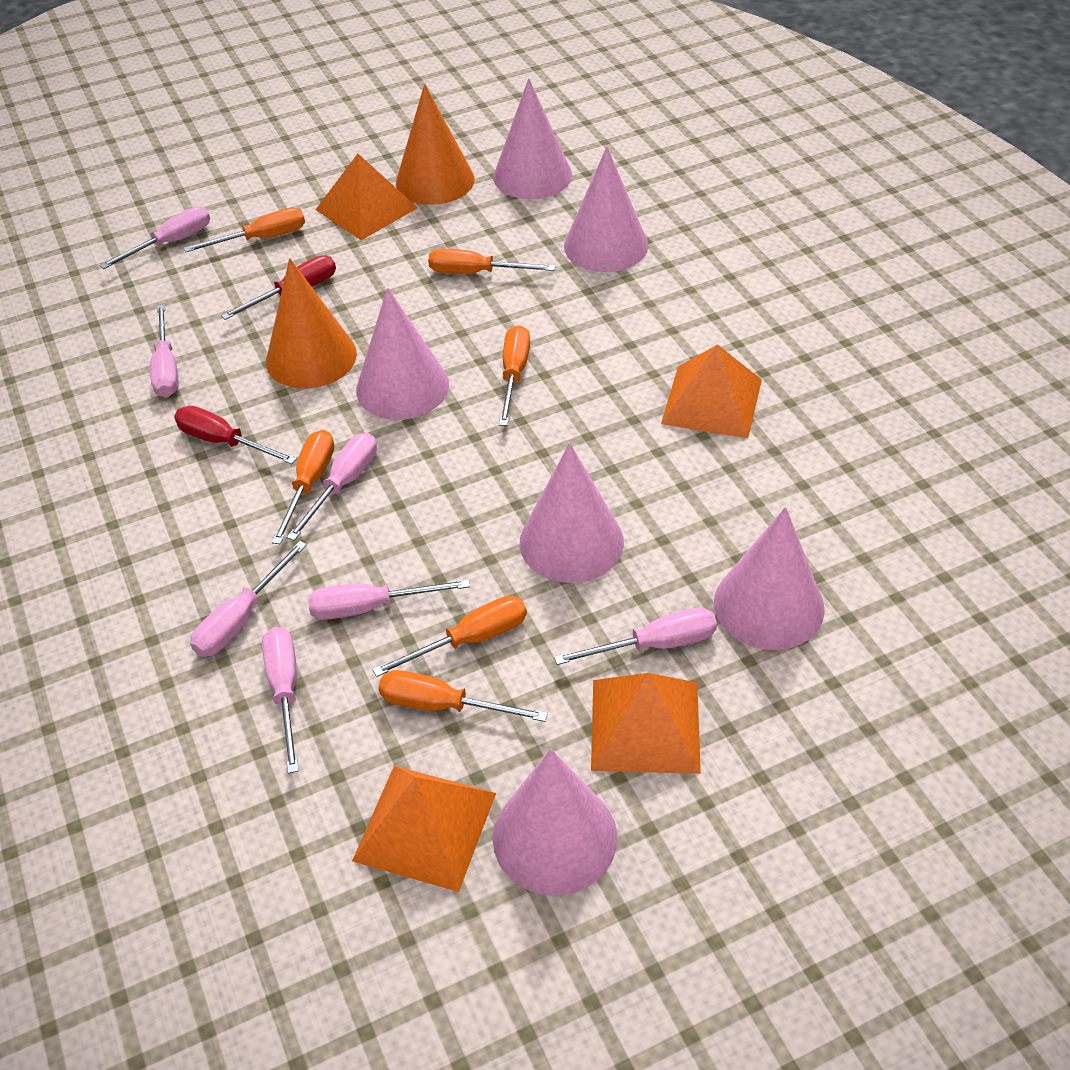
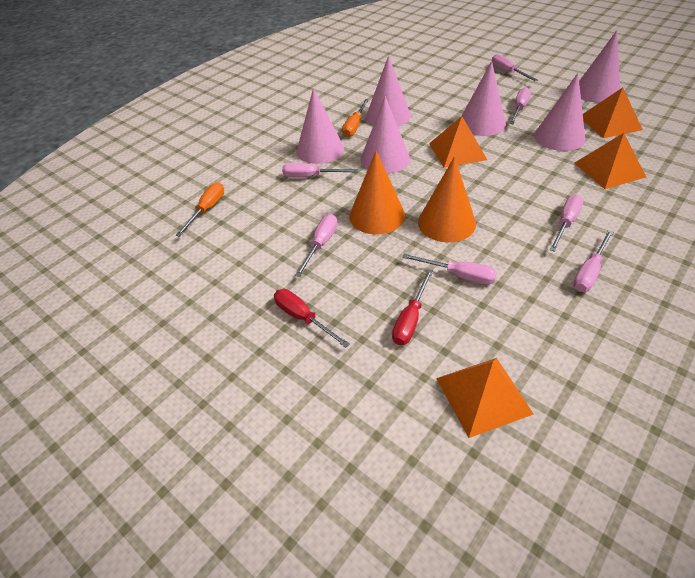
orange screwdriver: 6 -> 2

